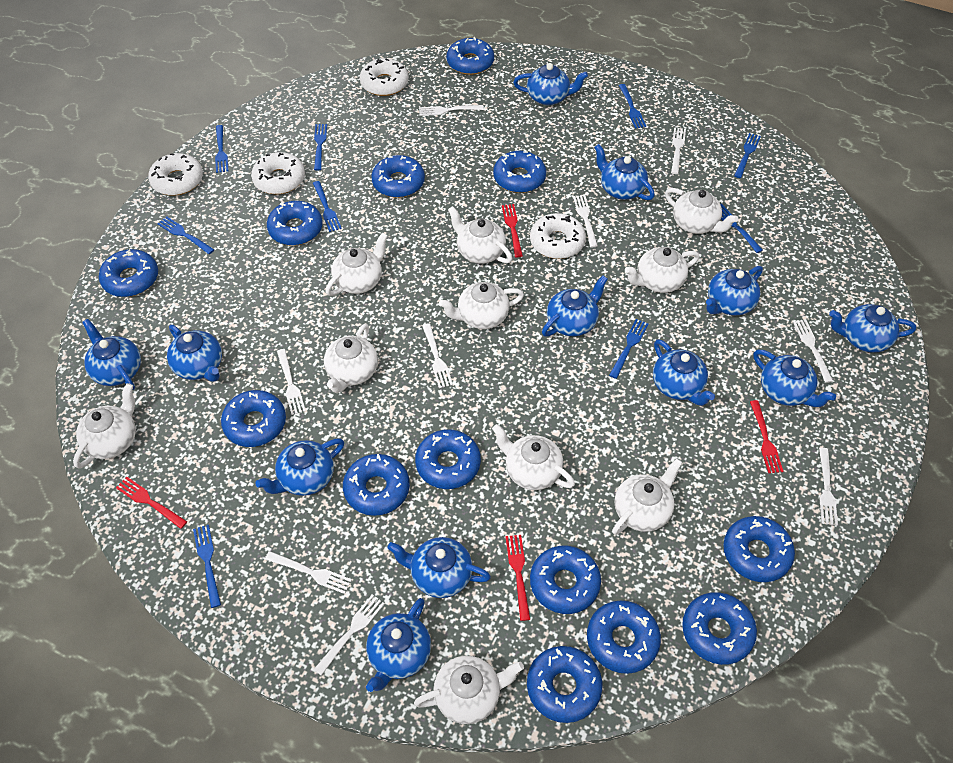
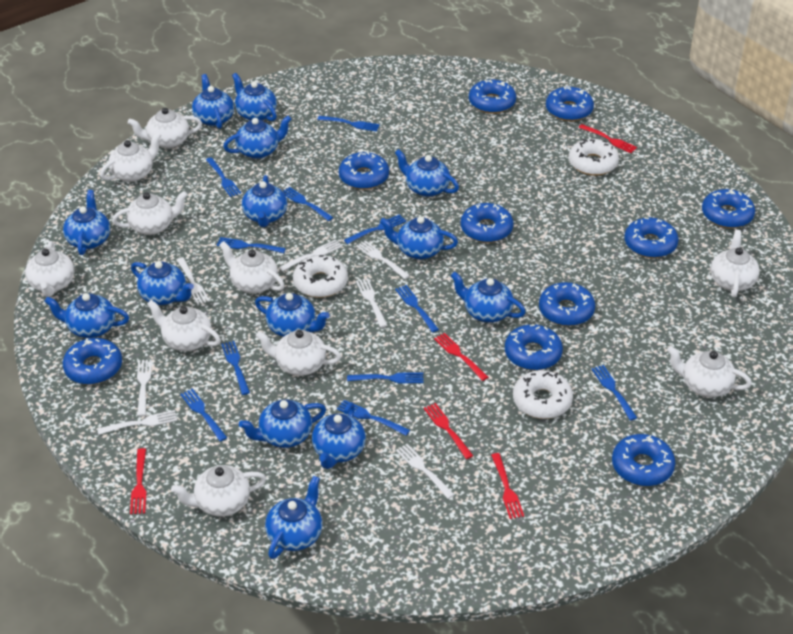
blue donut: 13 -> 10
blue fork: 9 -> 11
blue teapot: 12 -> 14
red fork: 4 -> 5
white donut: 4 -> 3
white fork: 9 -> 7

